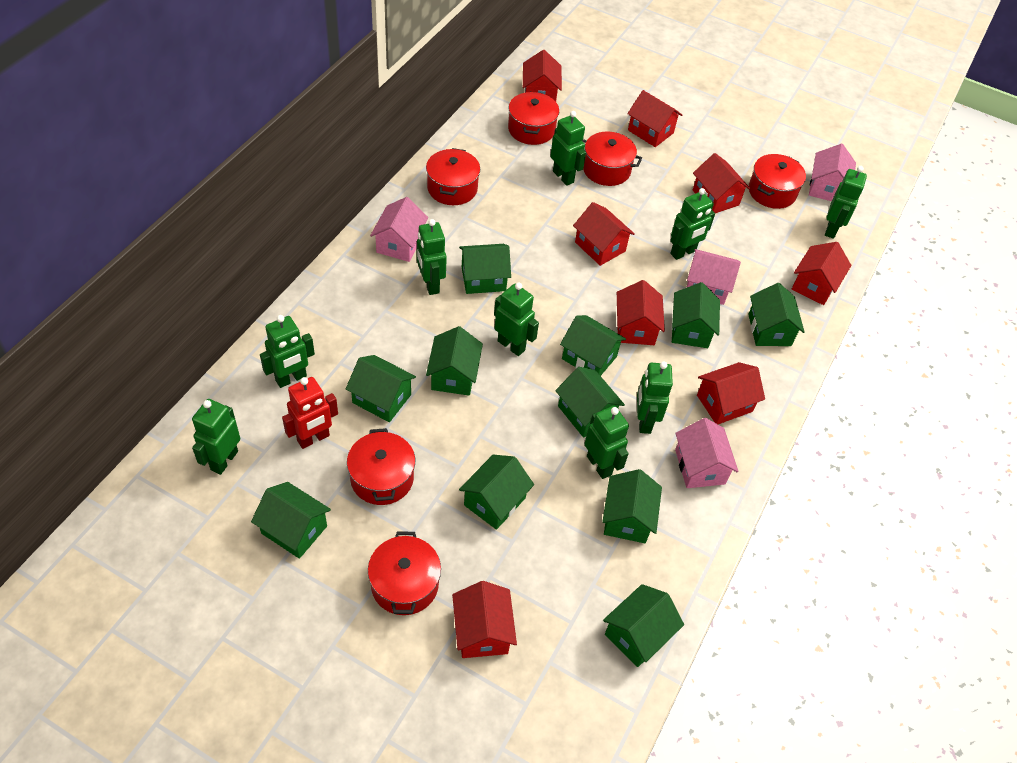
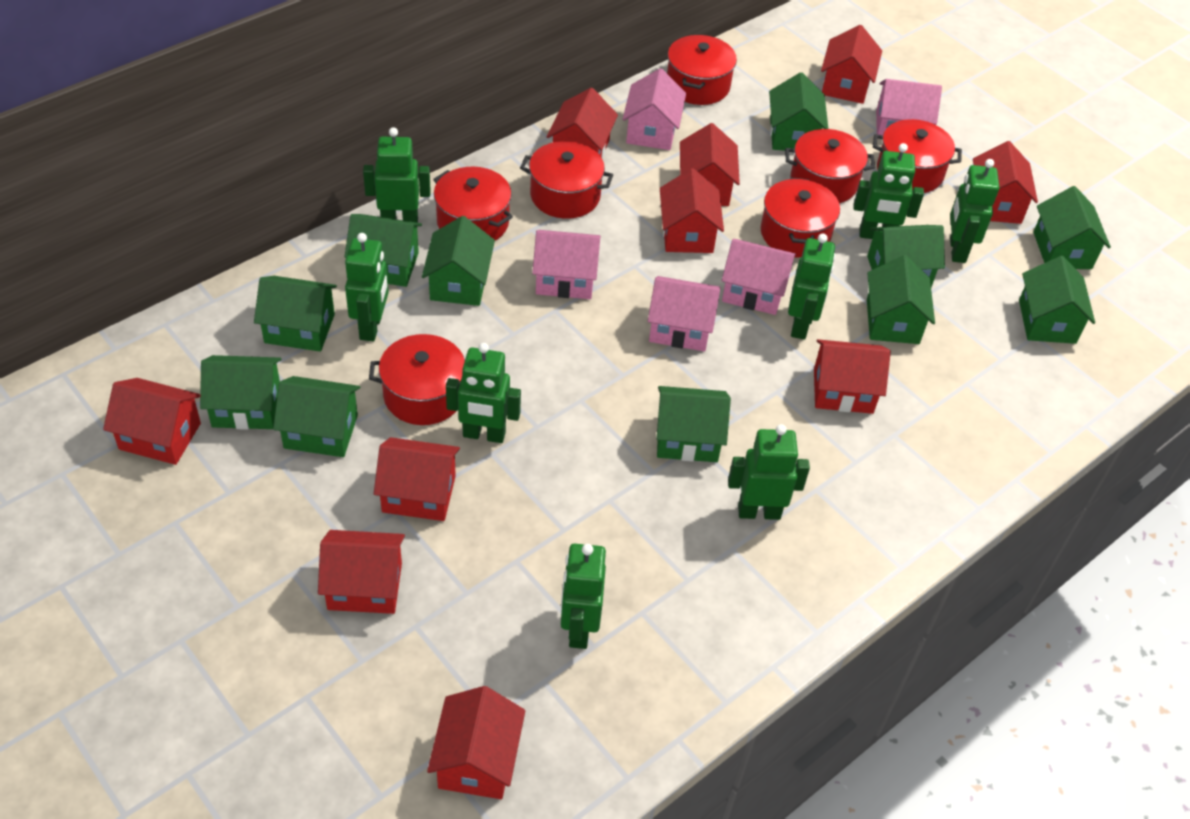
green robot: 9 -> 8
pink house: 4 -> 5
red house: 8 -> 10
red pot: 6 -> 7
red robot: 1 -> 0

